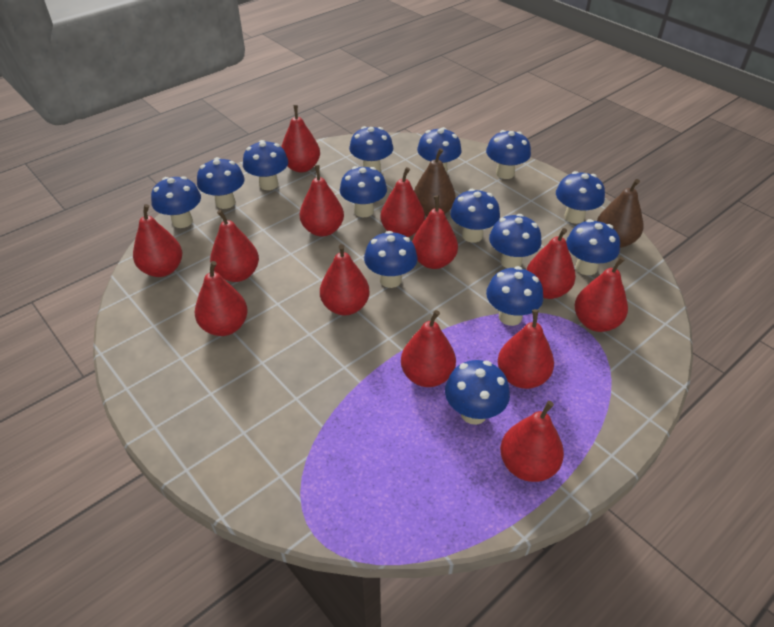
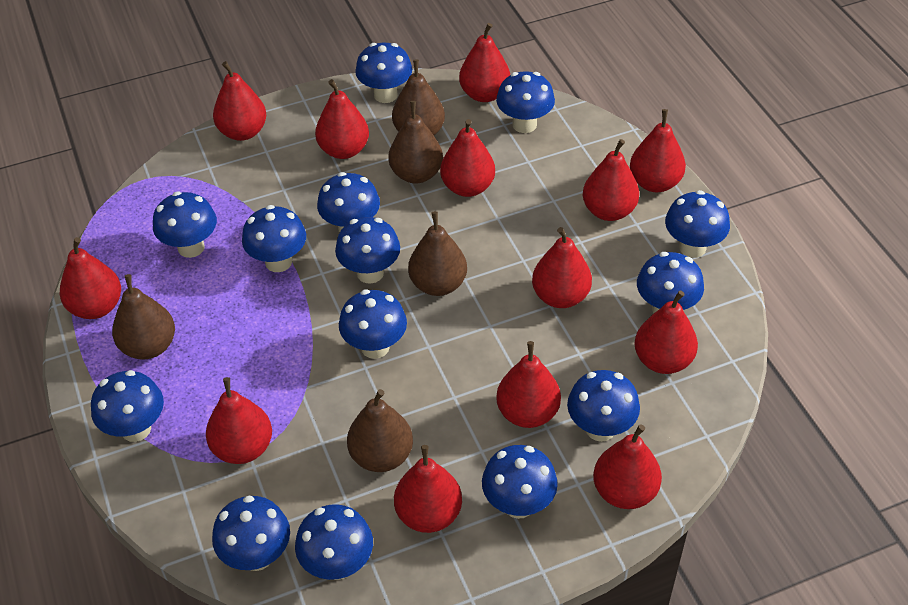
brown pear: 2 -> 5

